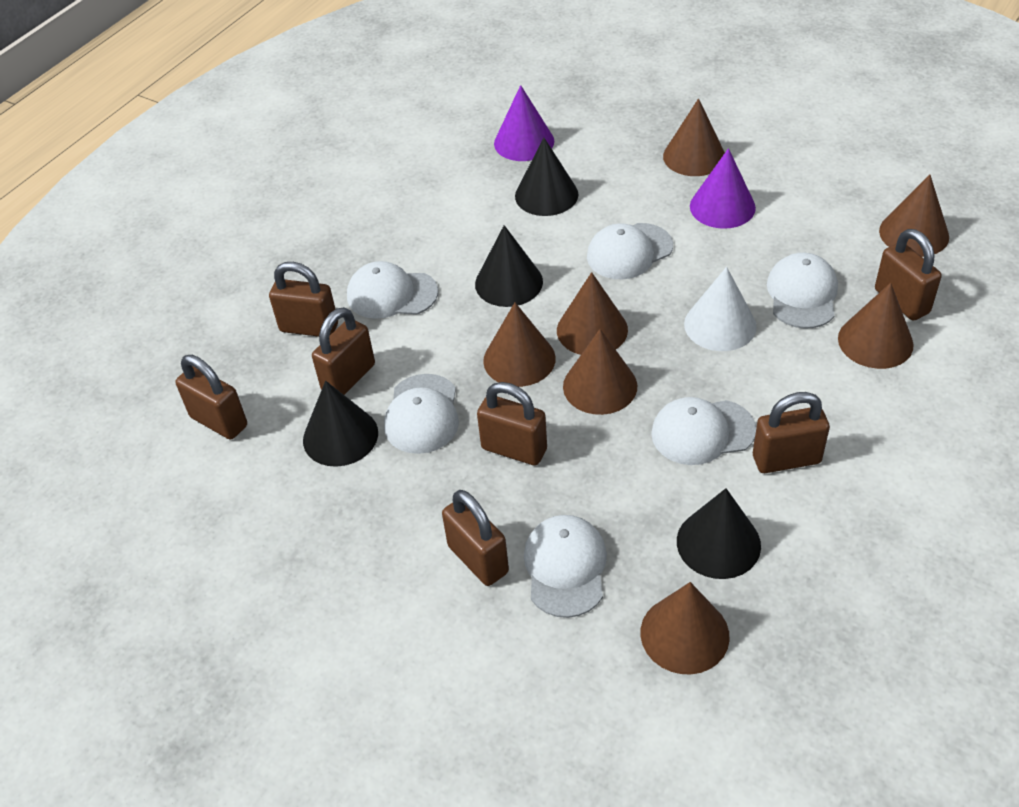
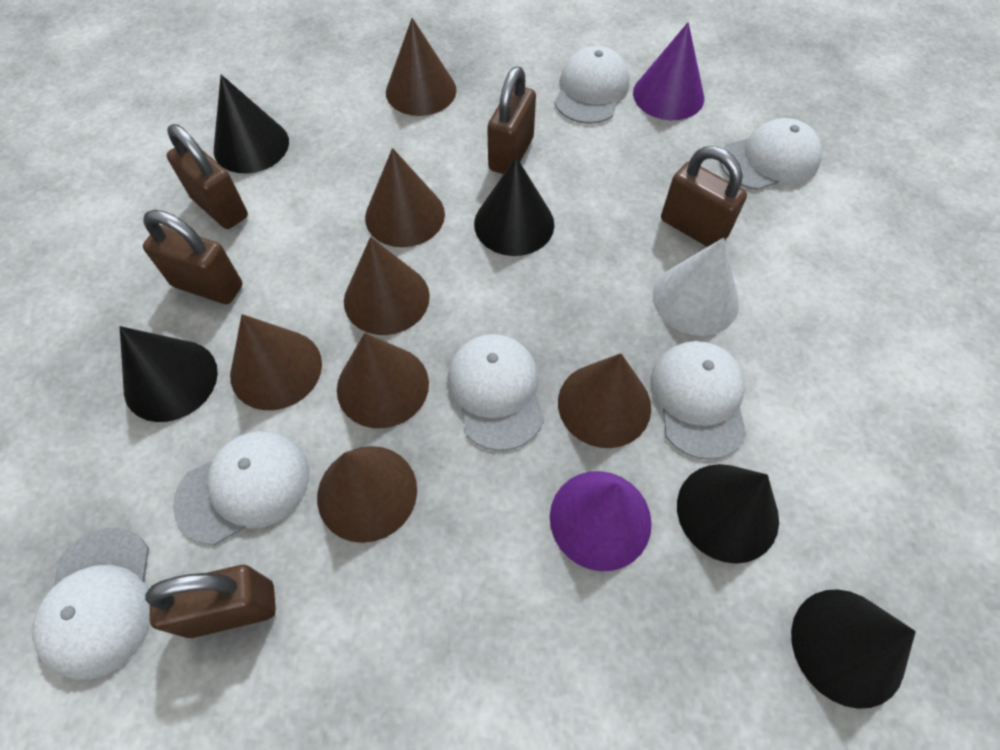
black cone: 4 -> 5
brown padlock: 7 -> 5

